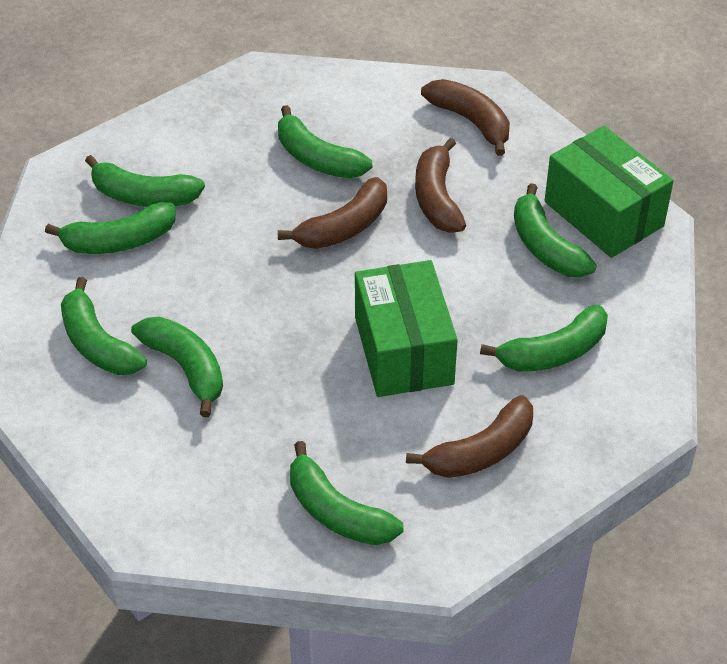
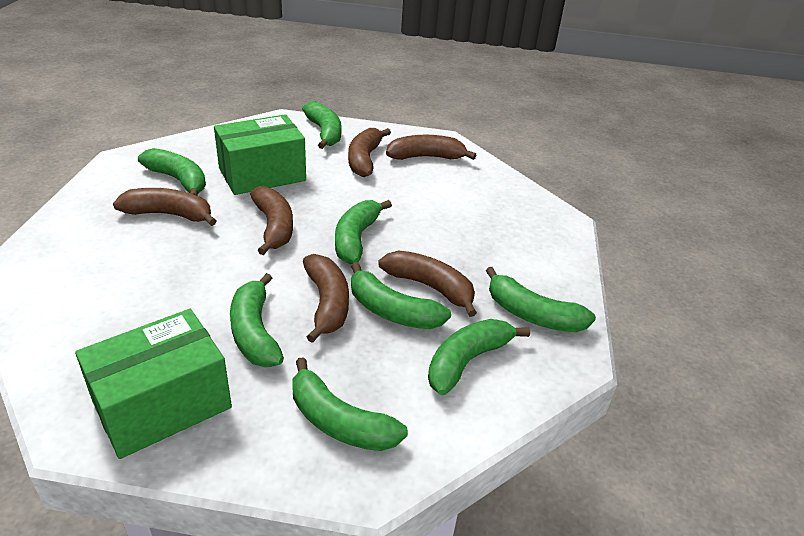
brown banana: 4 -> 6

